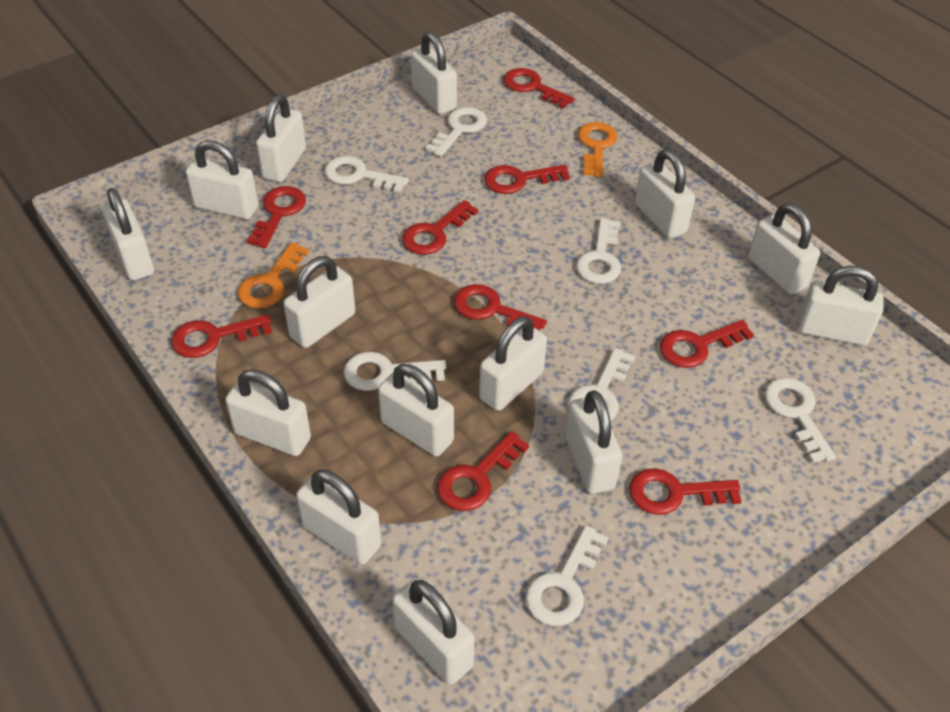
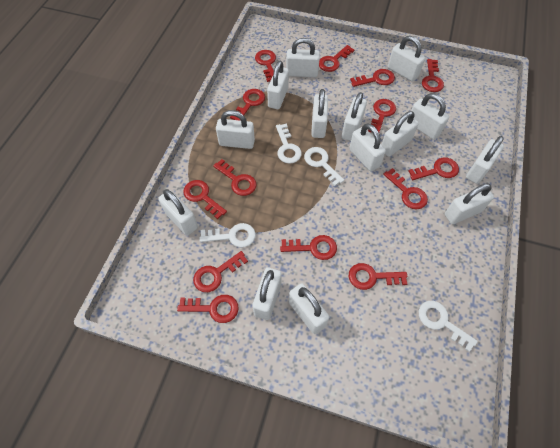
orange key: 2 -> 0
red key: 9 -> 14
white key: 7 -> 4

